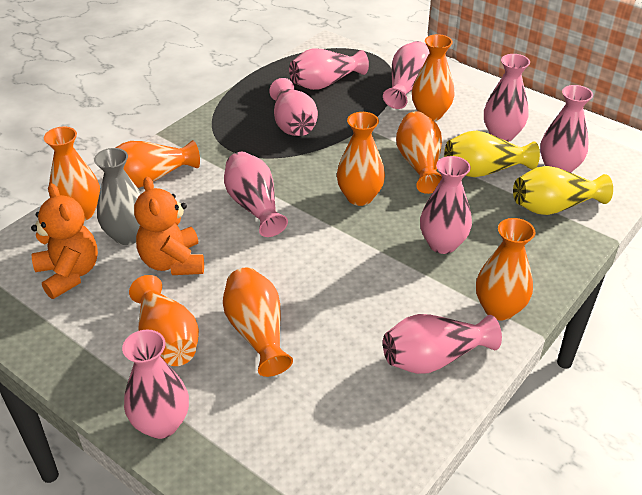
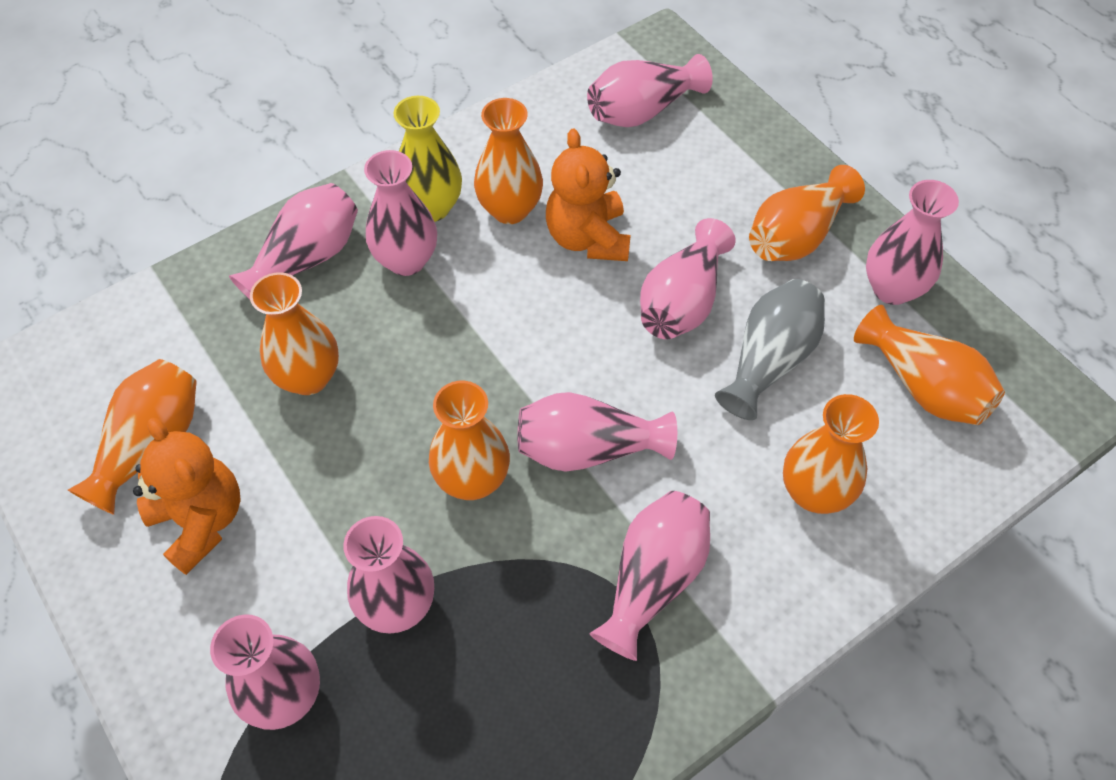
orange vase: 8 -> 7
yellow vase: 2 -> 1

